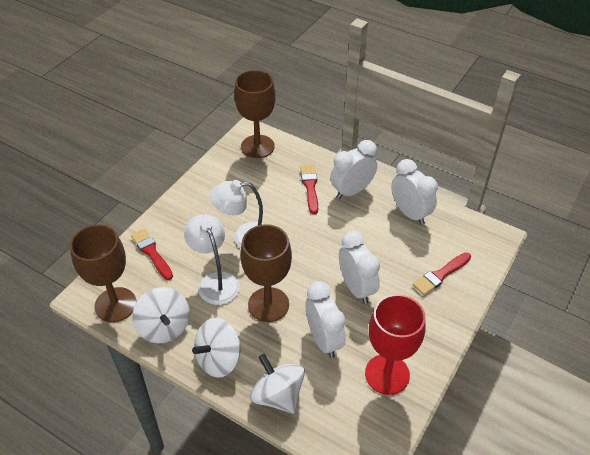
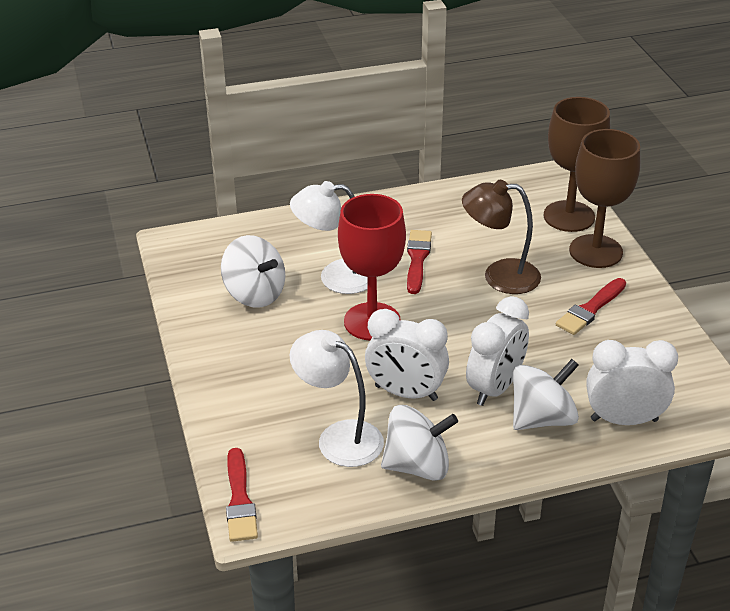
brown goblet: 3 -> 2
brown lamp: 0 -> 1
white clock: 4 -> 3

